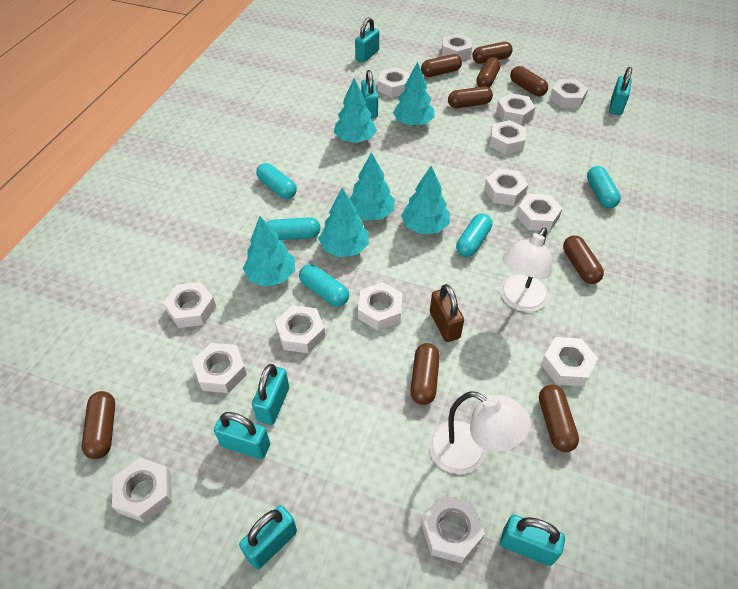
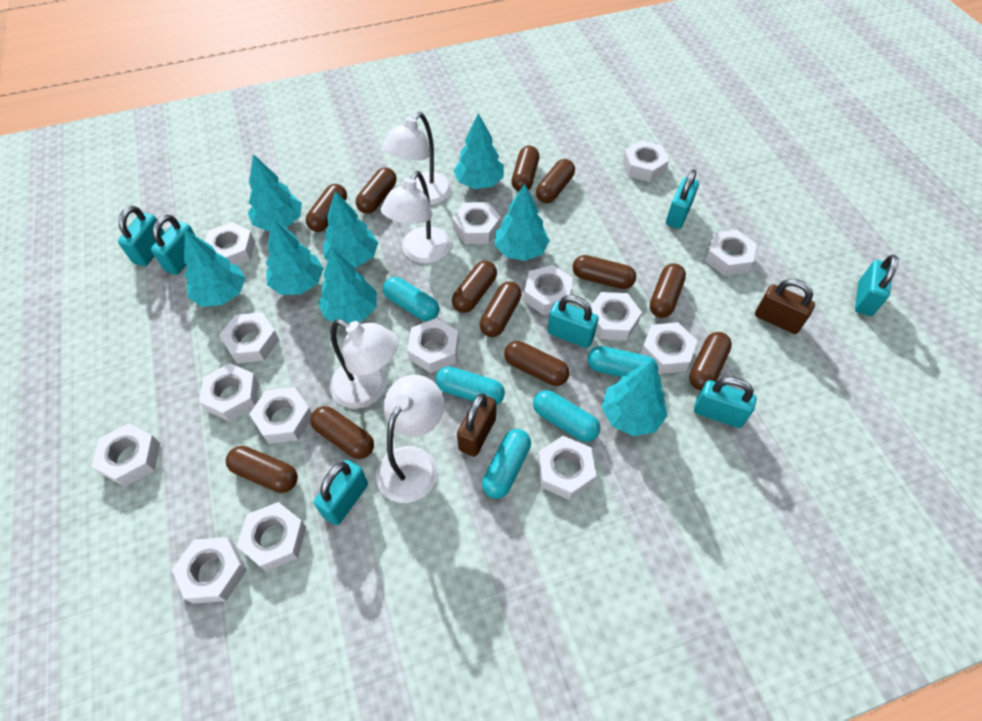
brown capsule: 9 -> 12
brown padlock: 1 -> 2
turquoise tree: 6 -> 8
white lamp: 2 -> 4
white nut: 14 -> 15

